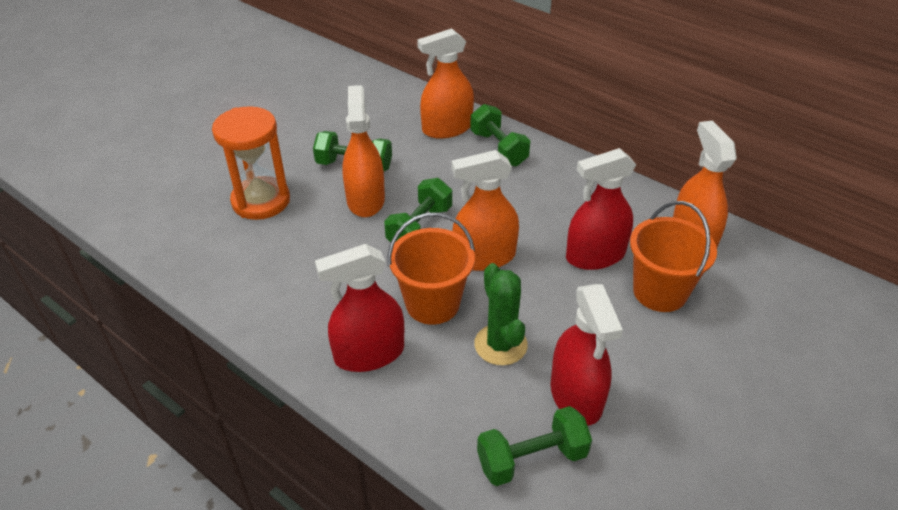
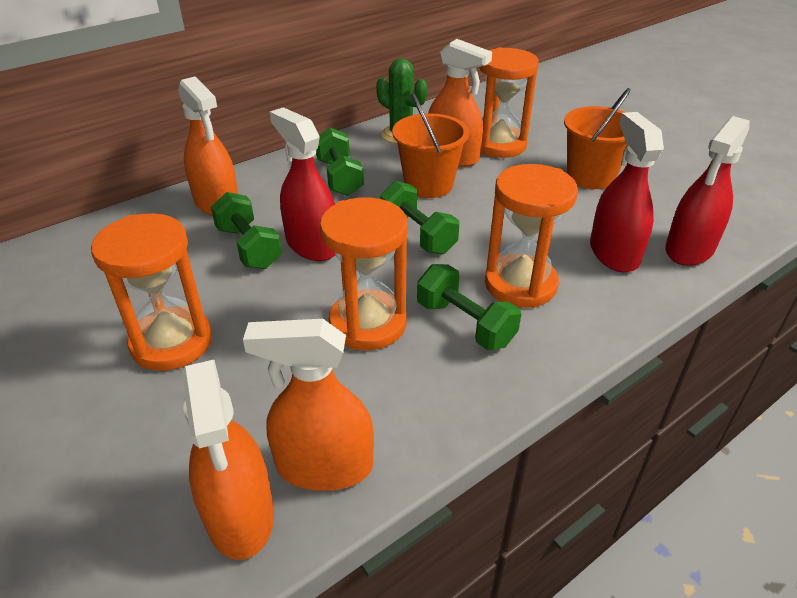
orange hourglass: 1 -> 4

